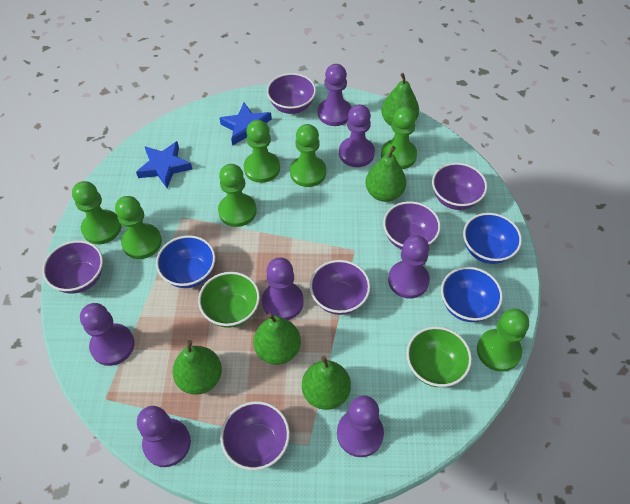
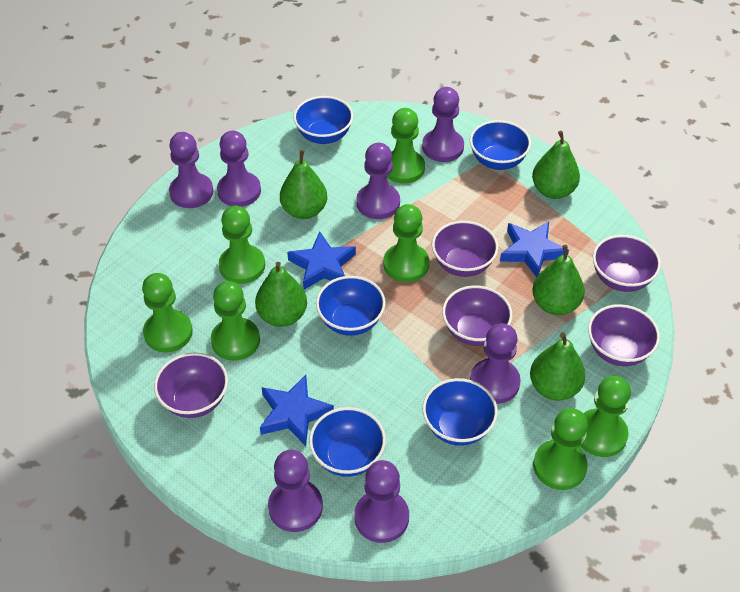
blue bowl: 3 -> 5
blue star: 2 -> 3
green bowl: 2 -> 0
purple bowl: 6 -> 5

